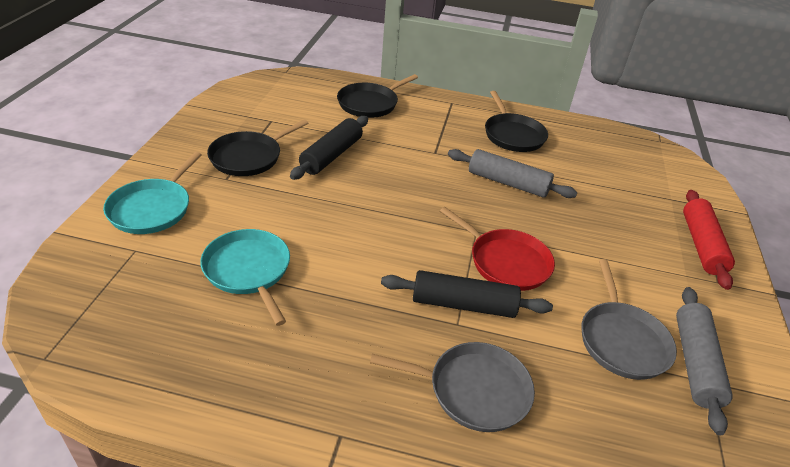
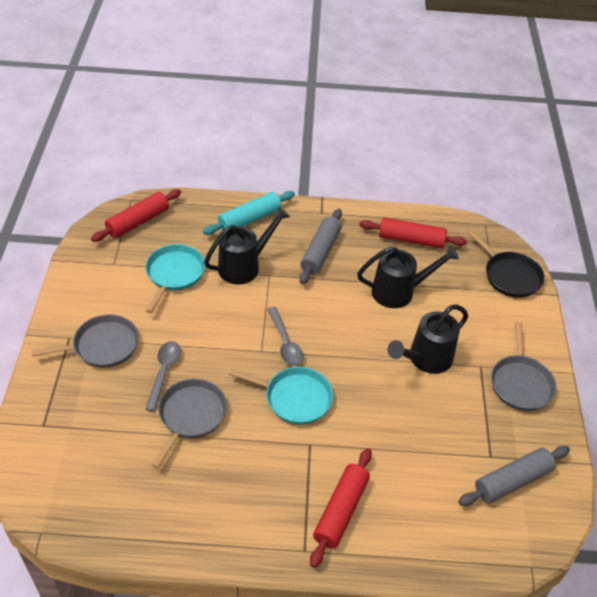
black pan: 3 -> 1
black rolling pin: 2 -> 0
black watering can: 0 -> 3
grey pan: 2 -> 3
grey spoon: 0 -> 2
red pan: 1 -> 0
red rolling pin: 1 -> 3
turquoise rolling pin: 0 -> 1

